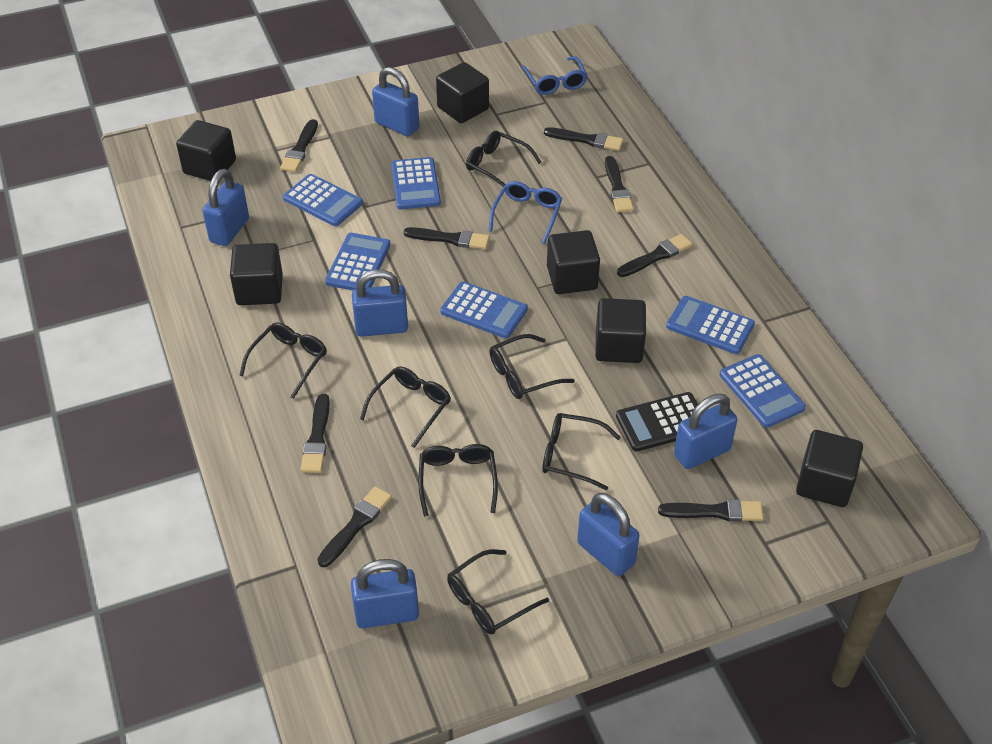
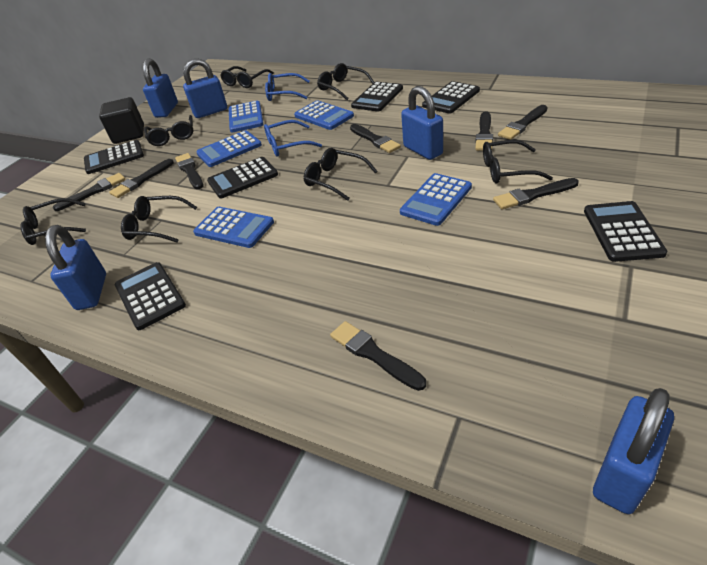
black calculator: 1 -> 6
black cube: 6 -> 1
blue calculator: 6 -> 5
blue padlock: 6 -> 5

